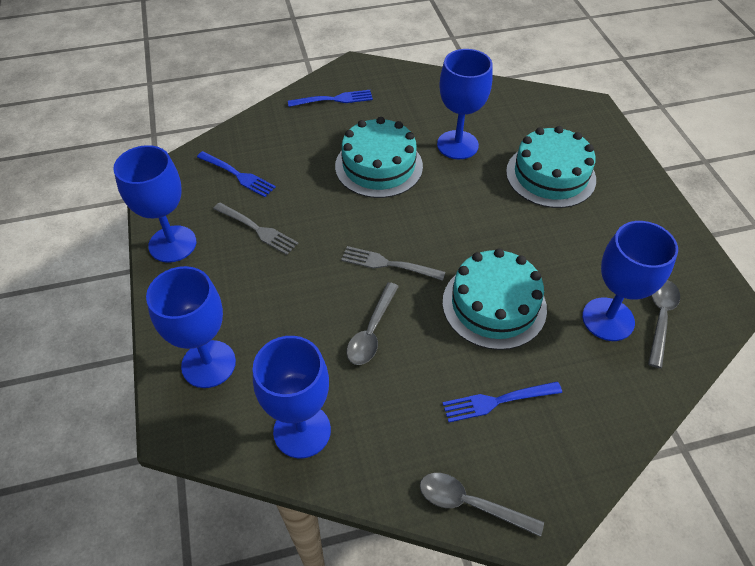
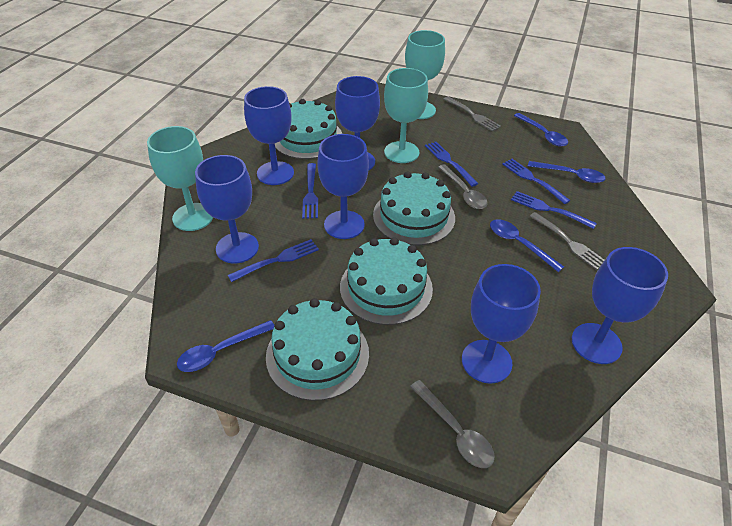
blue fork: 3 -> 5
blue goblet: 5 -> 6
blue spoon: 0 -> 4
grey spoon: 3 -> 2
turquoise cake: 3 -> 4
turquoise goblet: 0 -> 3

